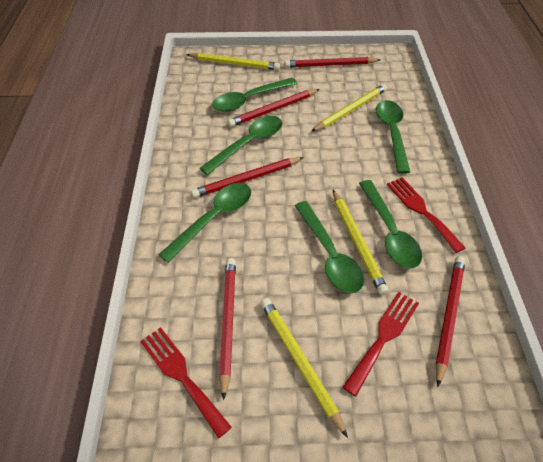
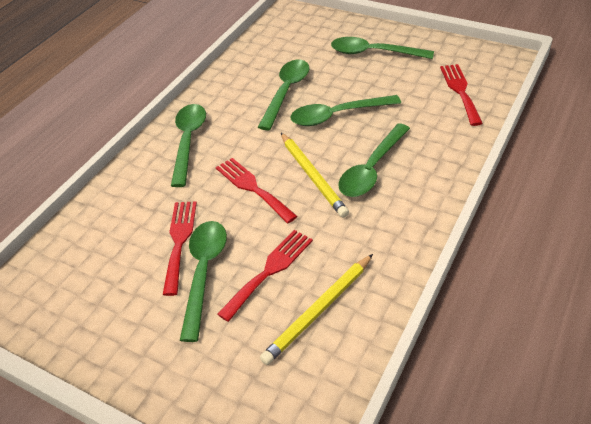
red fork: 3 -> 4
red pencil: 5 -> 0
yellow pencil: 4 -> 2

